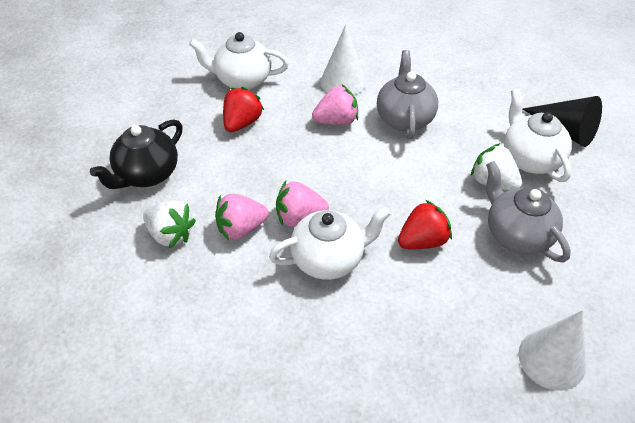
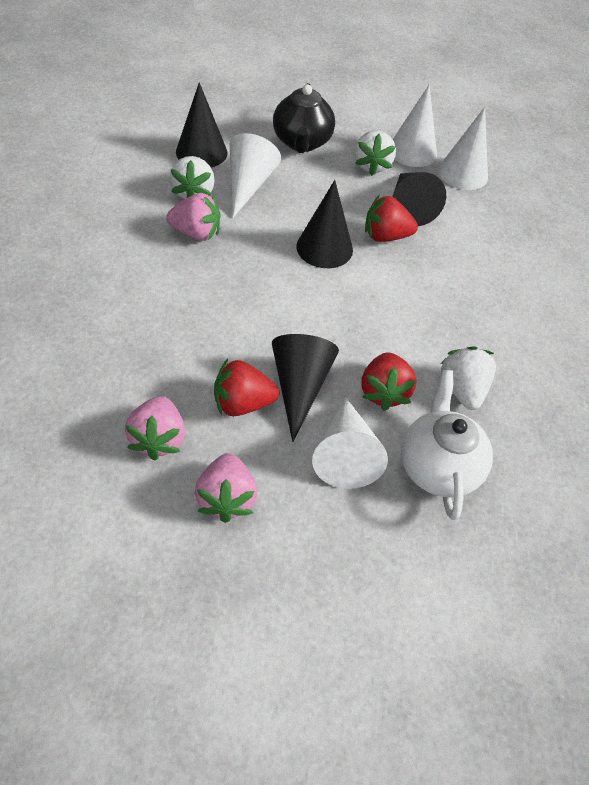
black cone: 1 -> 4
grey teapot: 2 -> 0
red strawberry: 2 -> 3
white cone: 2 -> 4
white strawberry: 2 -> 3
white teapot: 3 -> 1

